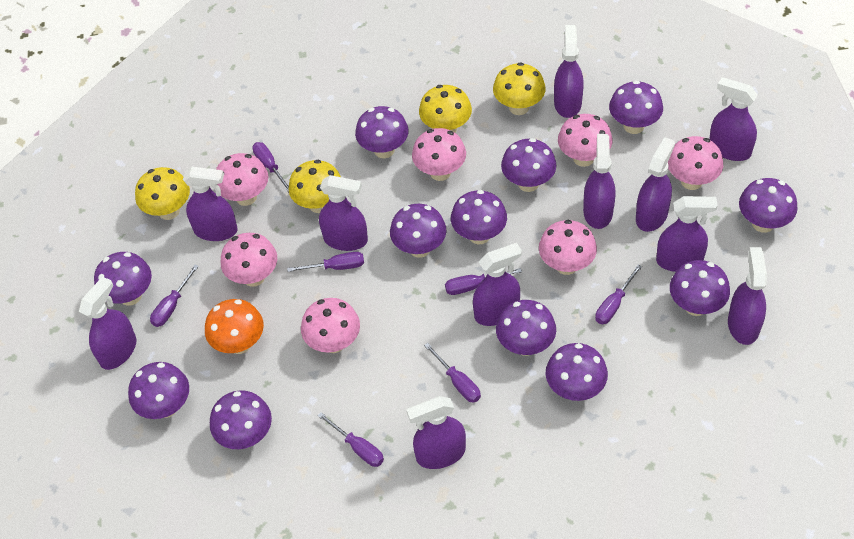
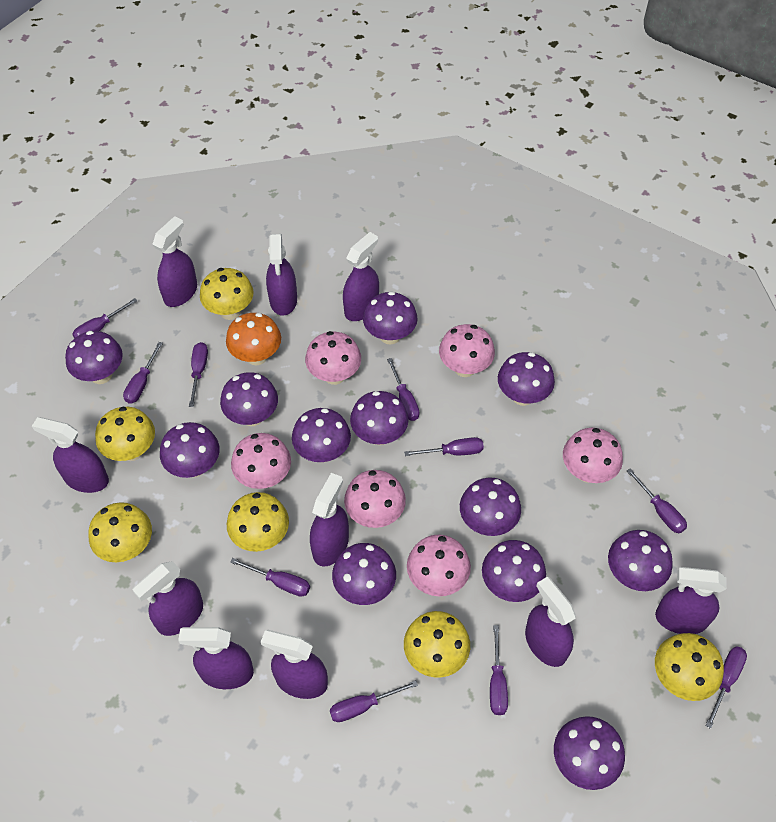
pink mushroom: 7 -> 6
purple screwdriver: 7 -> 10
purple spray bottle: 11 -> 10
yellow mushroom: 4 -> 6

